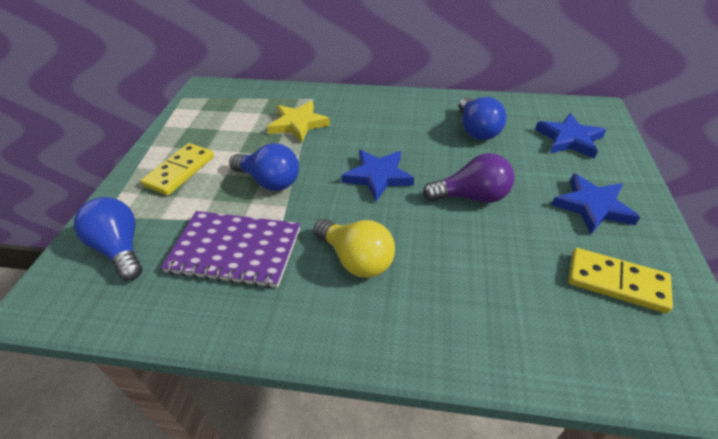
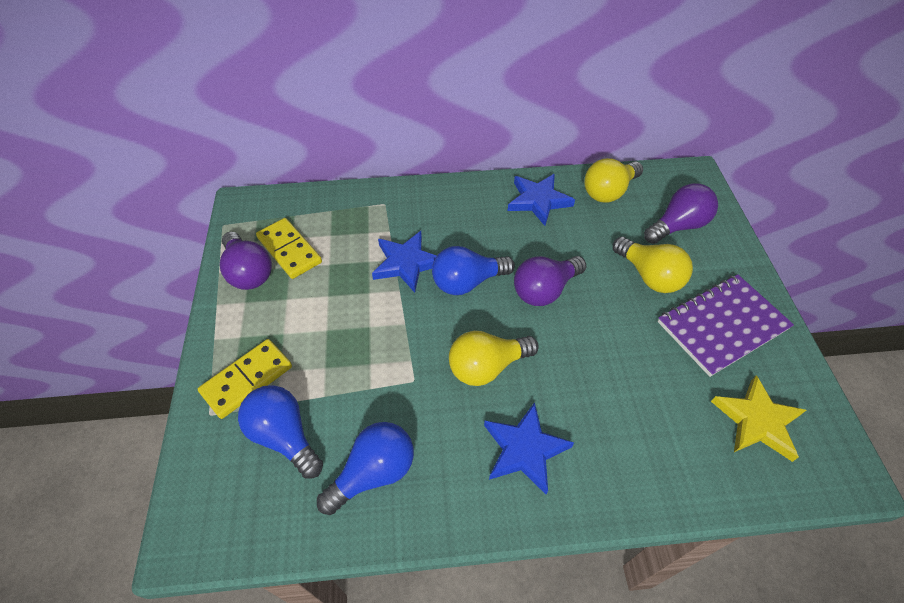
purple light bulb: 1 -> 3
yellow light bulb: 1 -> 3

